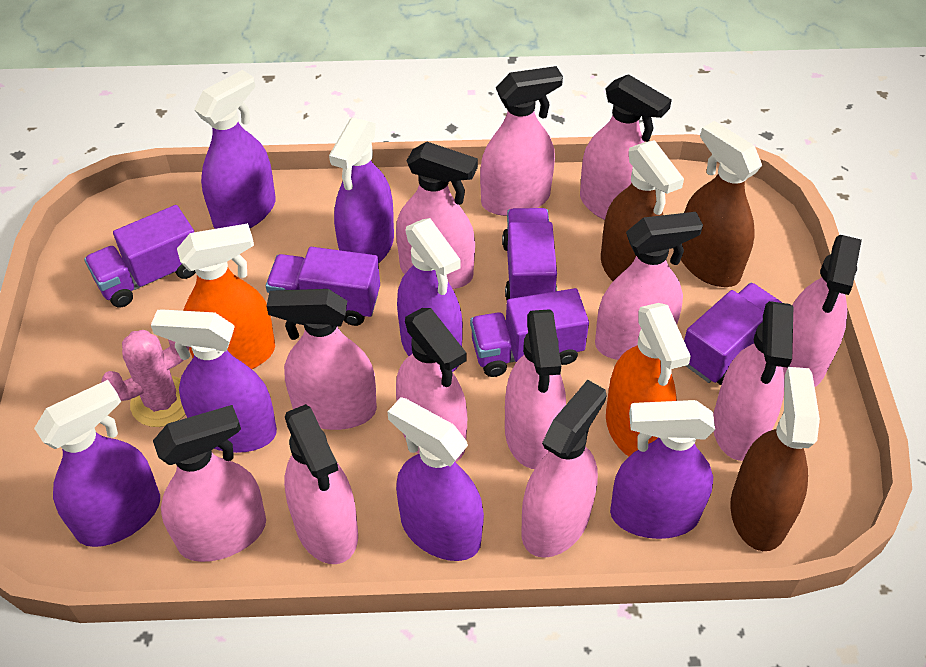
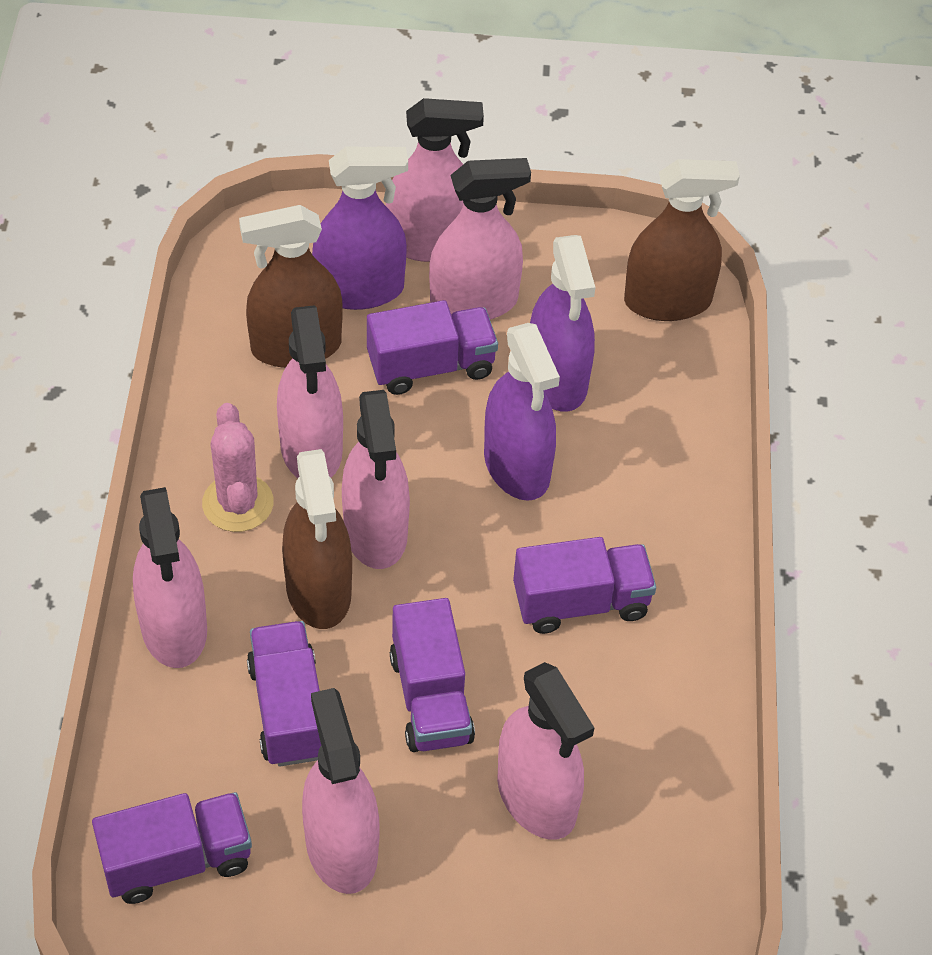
orange spray bottle: 2 -> 0
pink spray bottle: 12 -> 7
purple spray bottle: 7 -> 3

